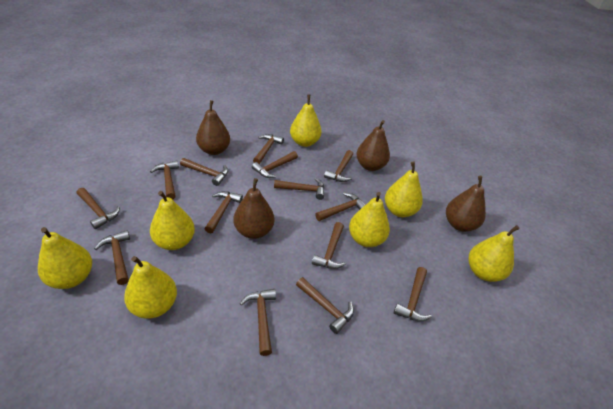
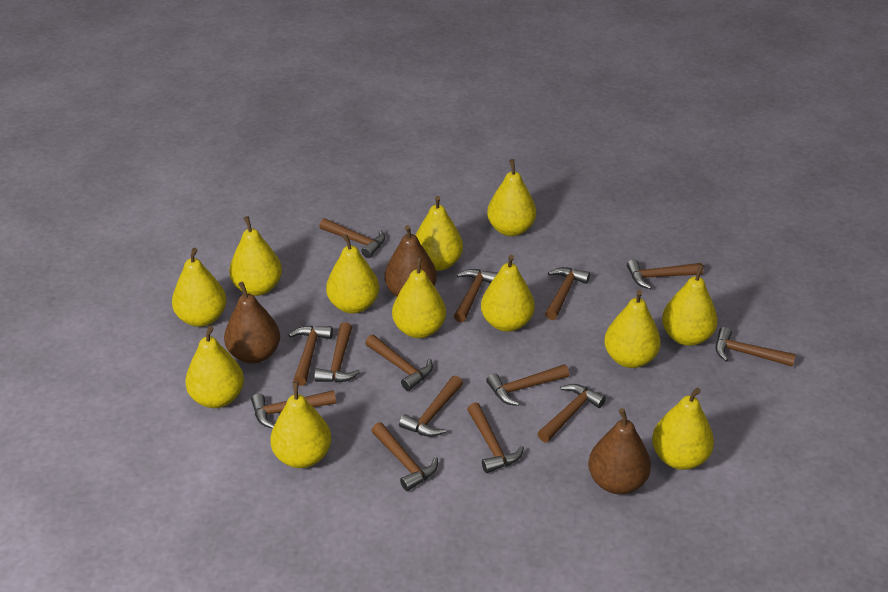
brown pear: 4 -> 3
yellow pear: 7 -> 12

